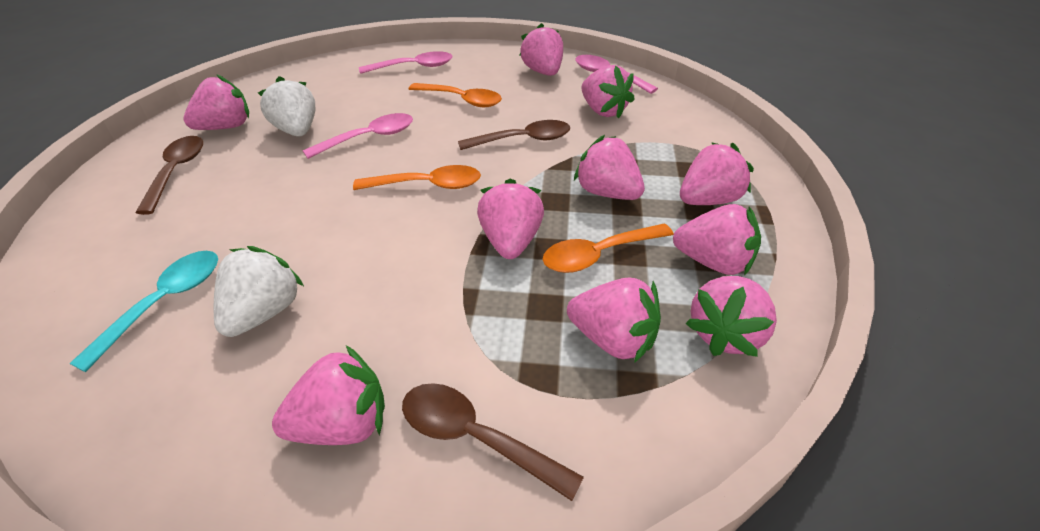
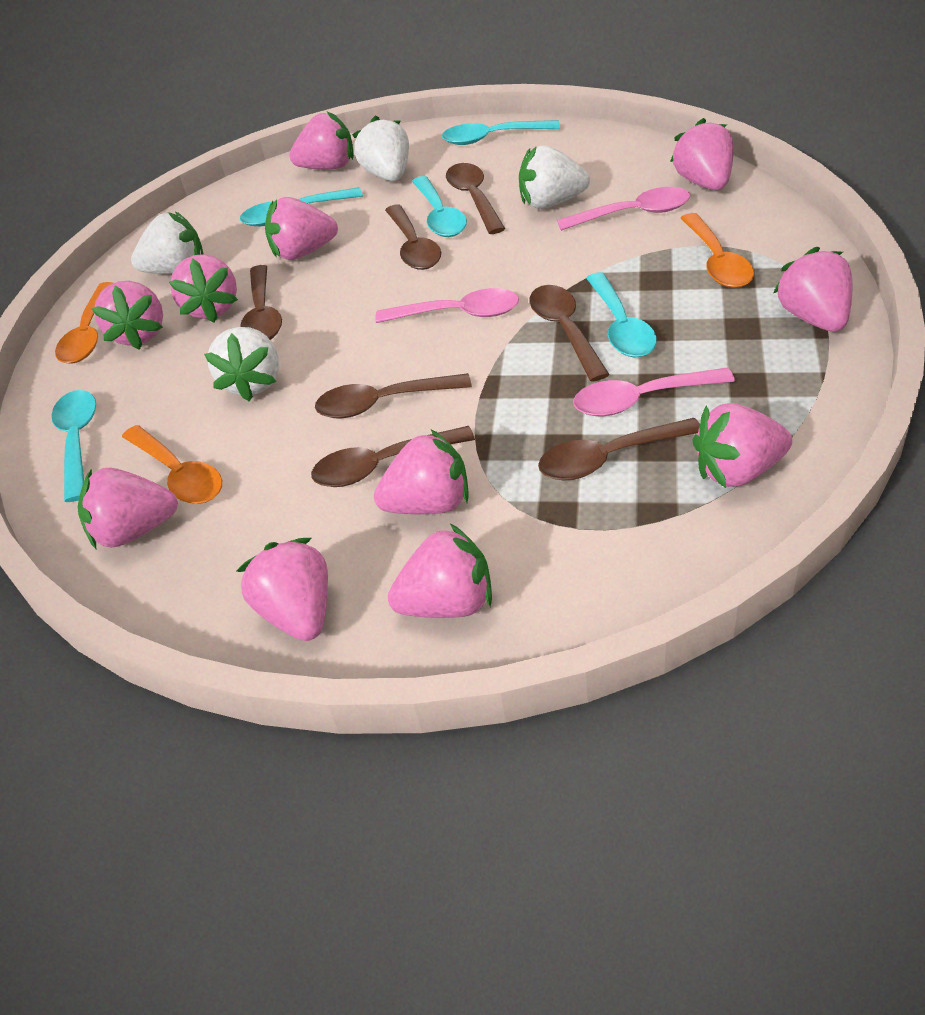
brown spoon: 3 -> 7
pink strawberry: 10 -> 11
turquoise spoon: 1 -> 5
white strawberry: 2 -> 4

